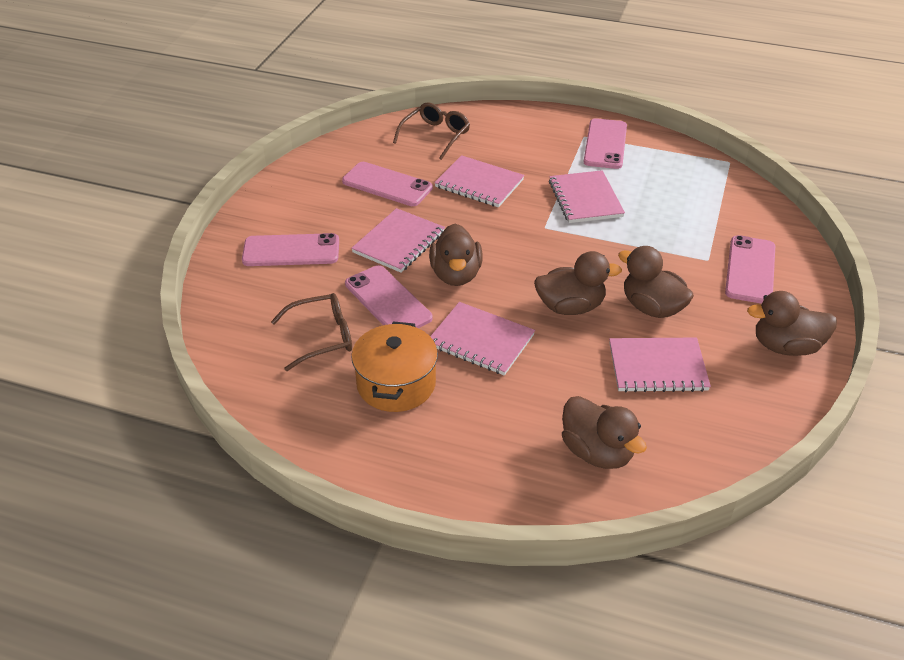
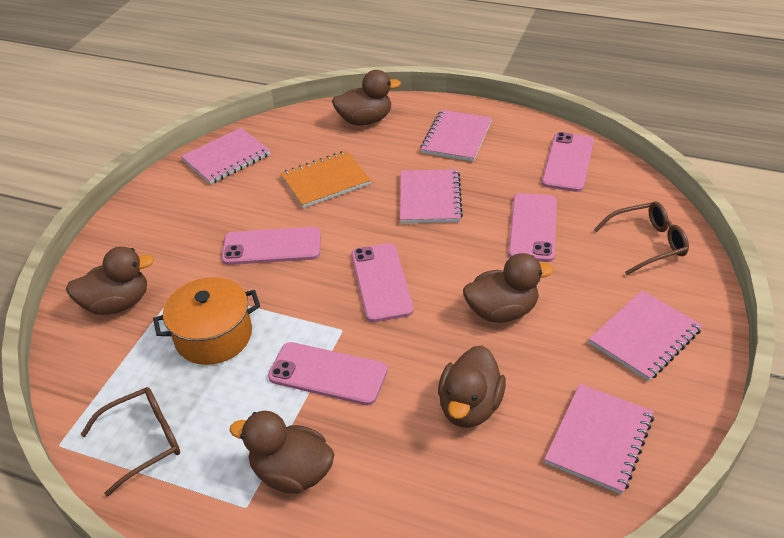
orange notebook: 0 -> 1

